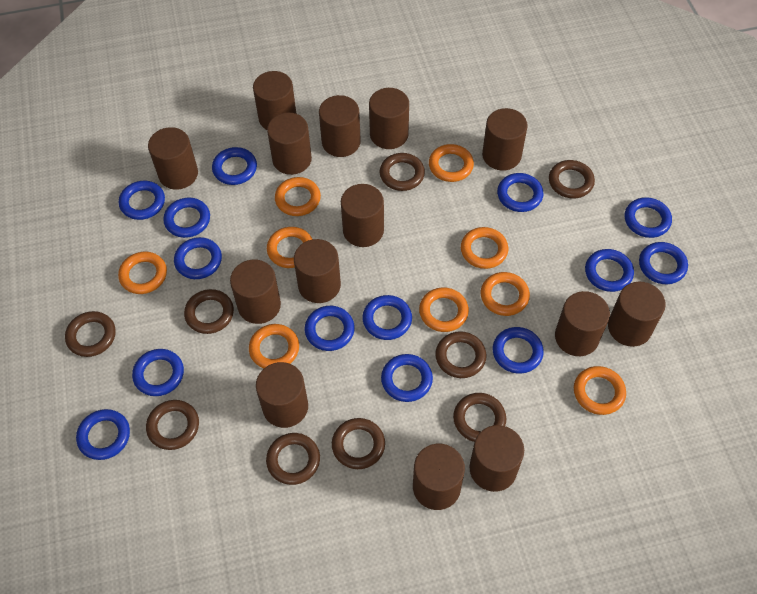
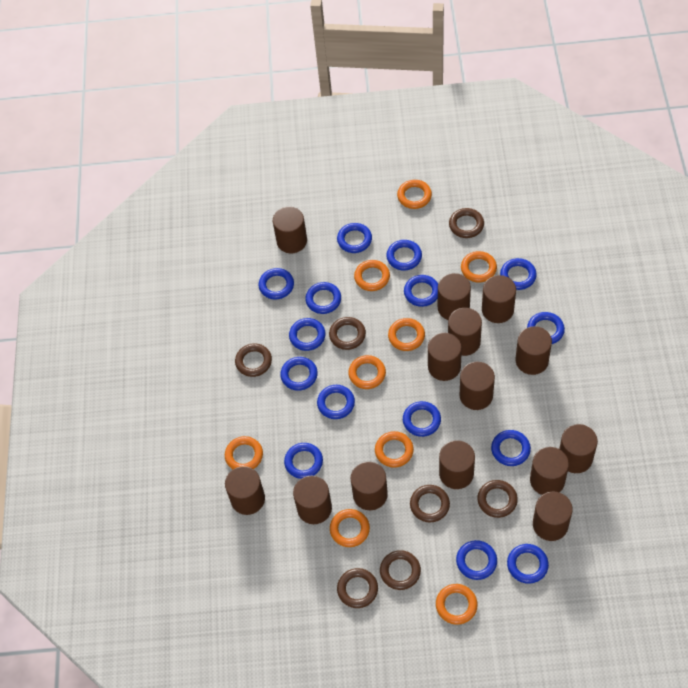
blue ring: 14 -> 15
brown ring: 9 -> 7

